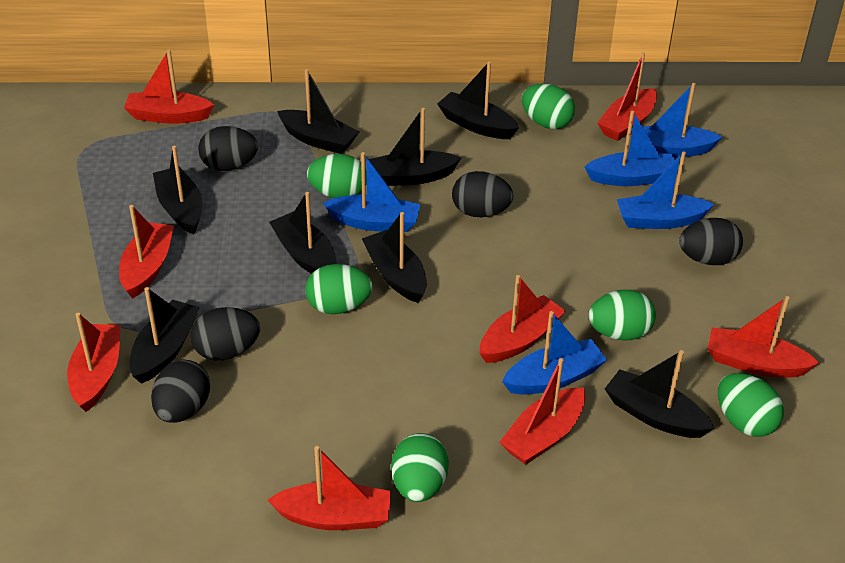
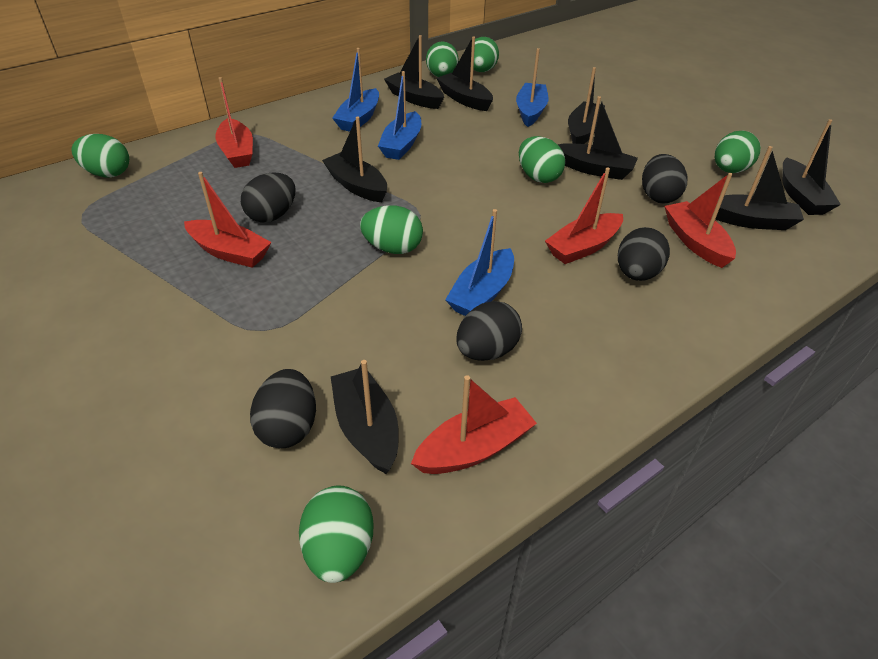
blue boat: 5 -> 4
green egg: 6 -> 7
red boat: 8 -> 5

